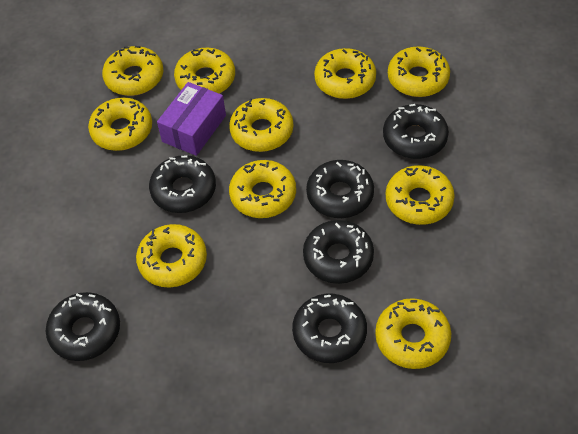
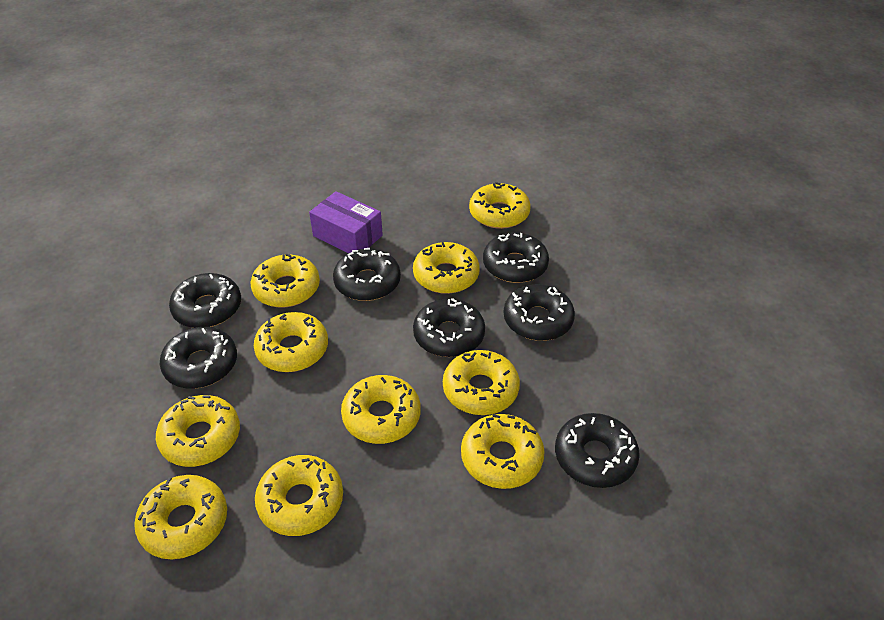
black donut: 6 -> 7

